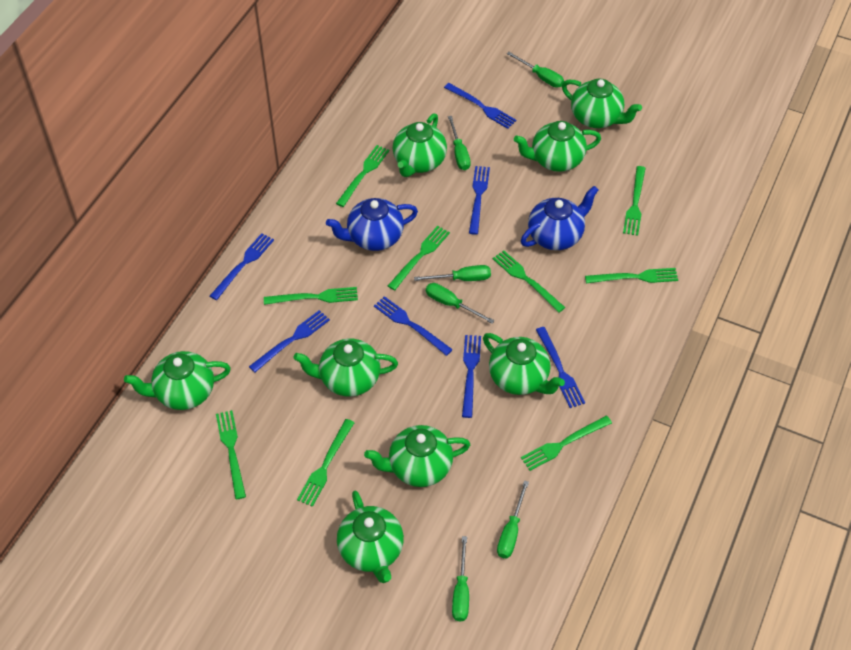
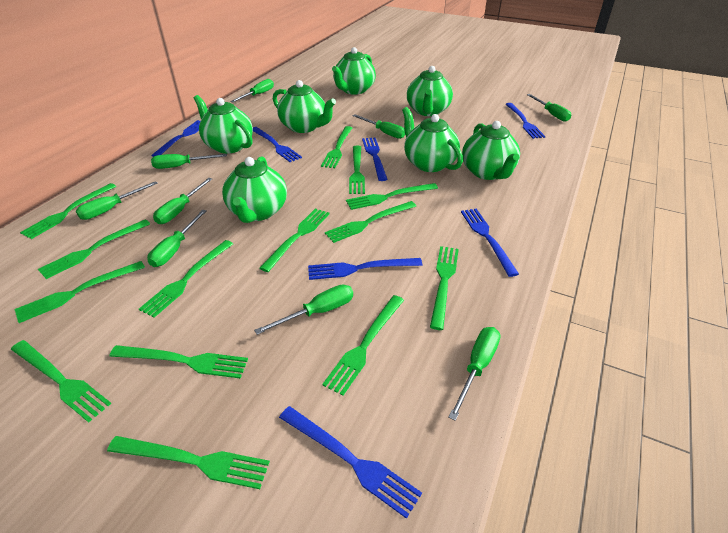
blue teapot: 2 -> 0
green fork: 9 -> 14
green screwdriver: 6 -> 9
green teapot: 8 -> 7

